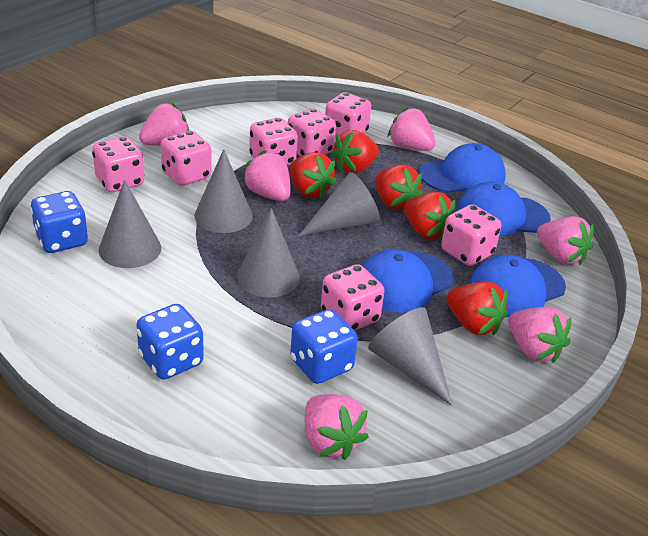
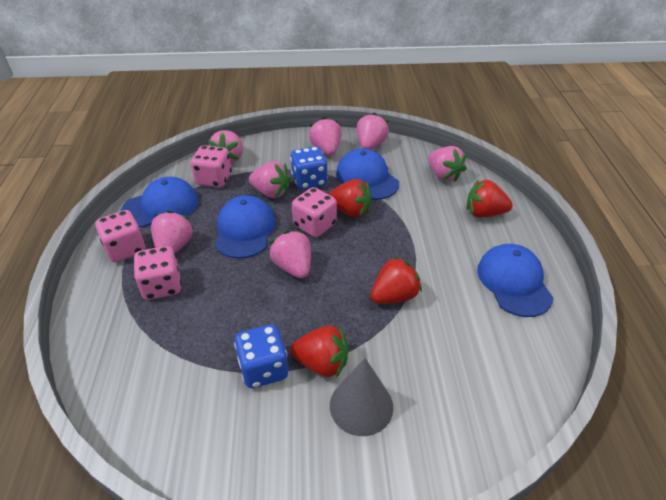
blue dice: 3 -> 2
grey cone: 5 -> 1
pink dice: 7 -> 4
pink strawberry: 6 -> 7
red strawberry: 5 -> 4

